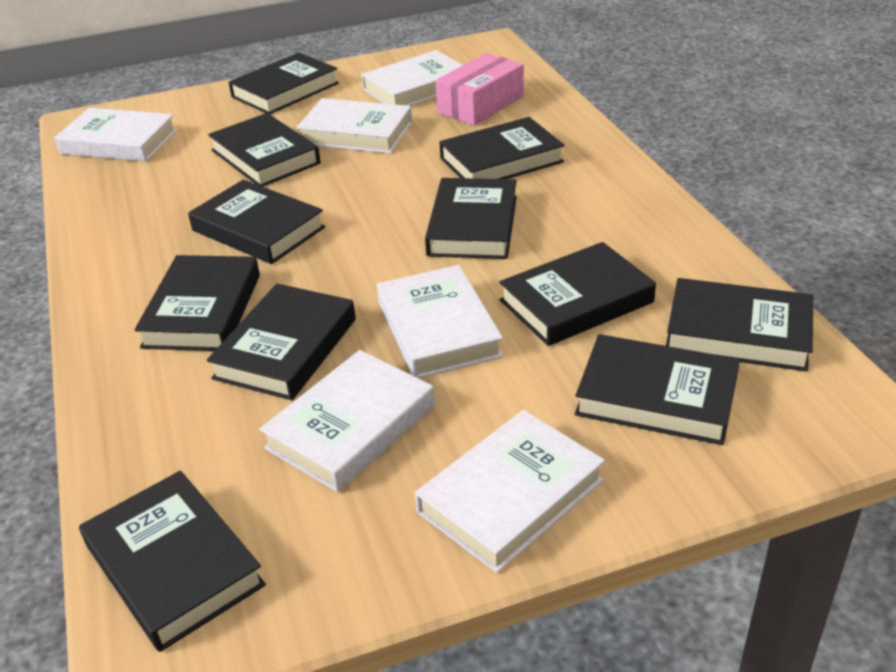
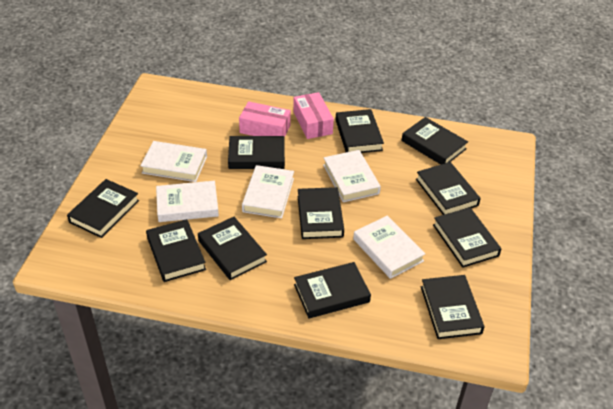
pink box: 1 -> 2
white book: 6 -> 5

